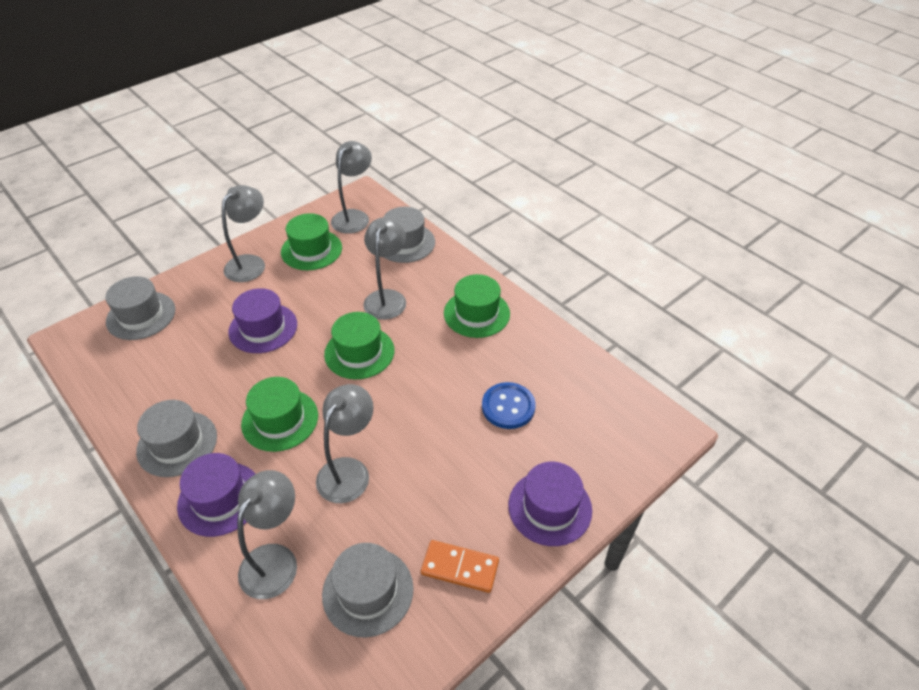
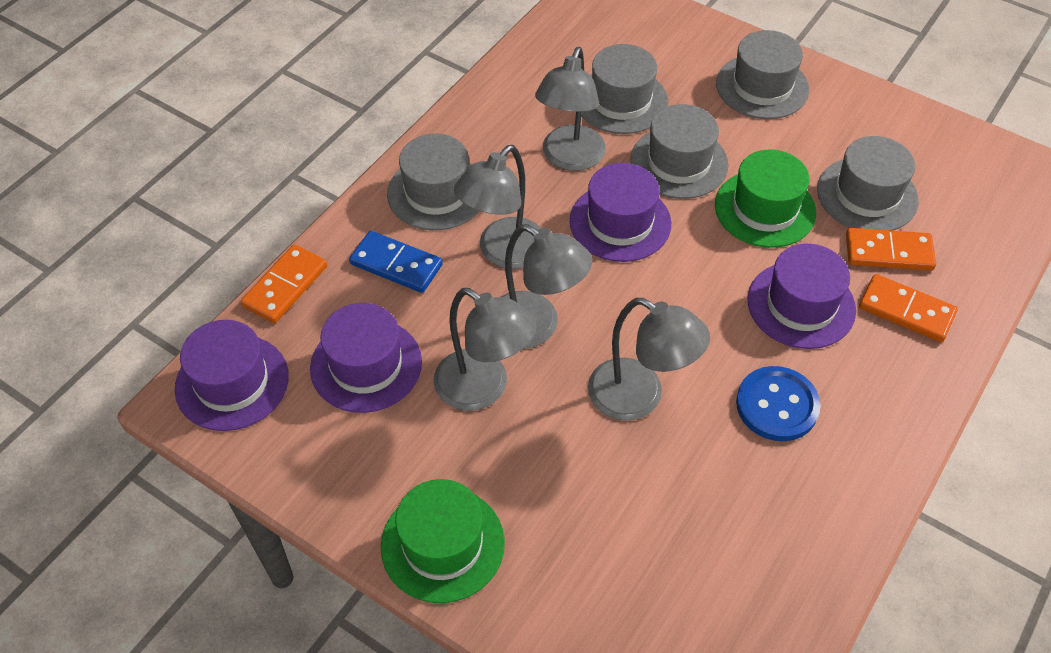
blue domino: 0 -> 1
green hat: 4 -> 2
grey hat: 4 -> 5
orange domino: 1 -> 3
purple hat: 3 -> 4

